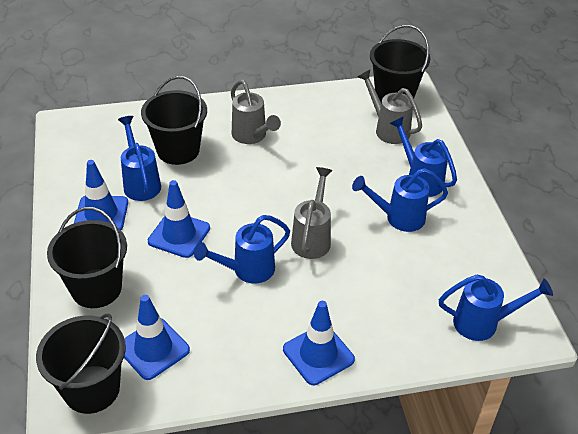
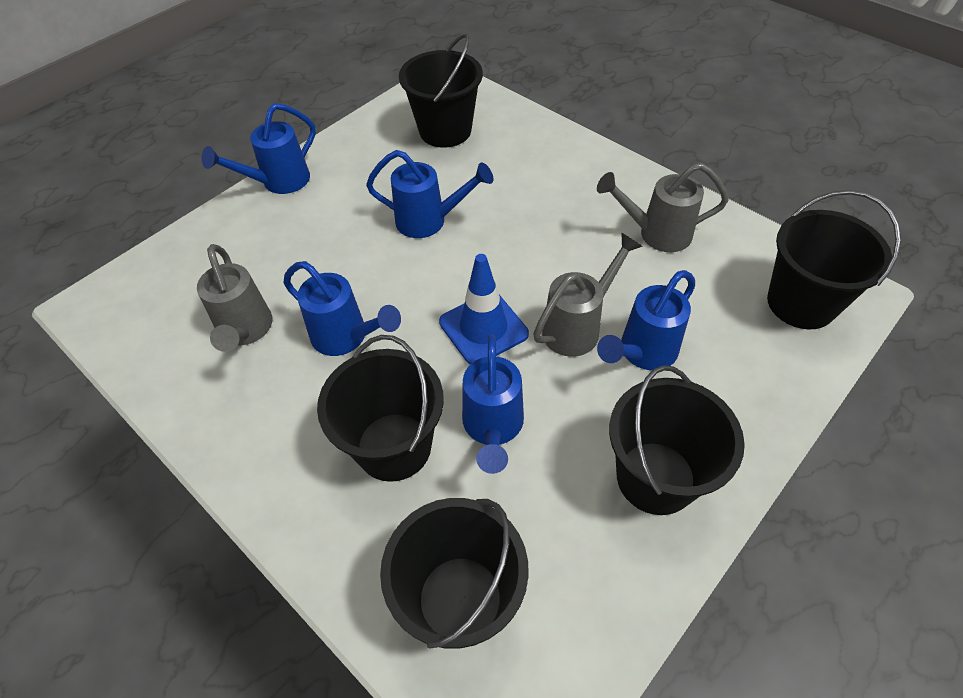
black bucket: 4 -> 5
blue traffic cone: 4 -> 1

